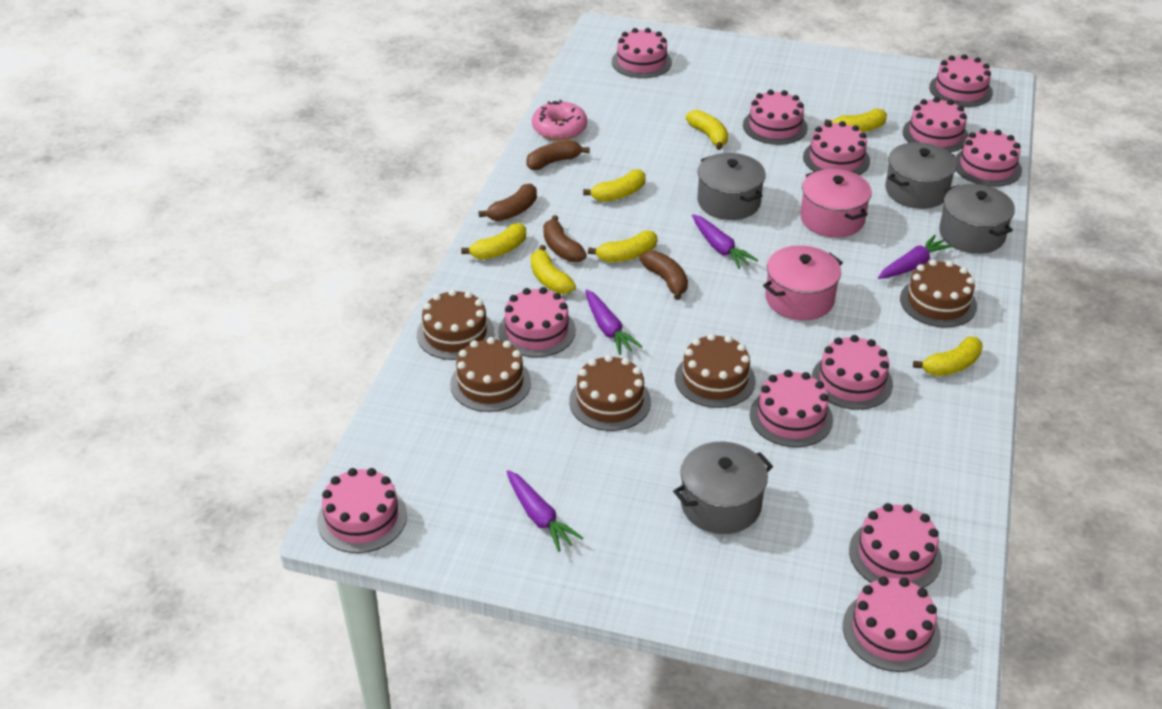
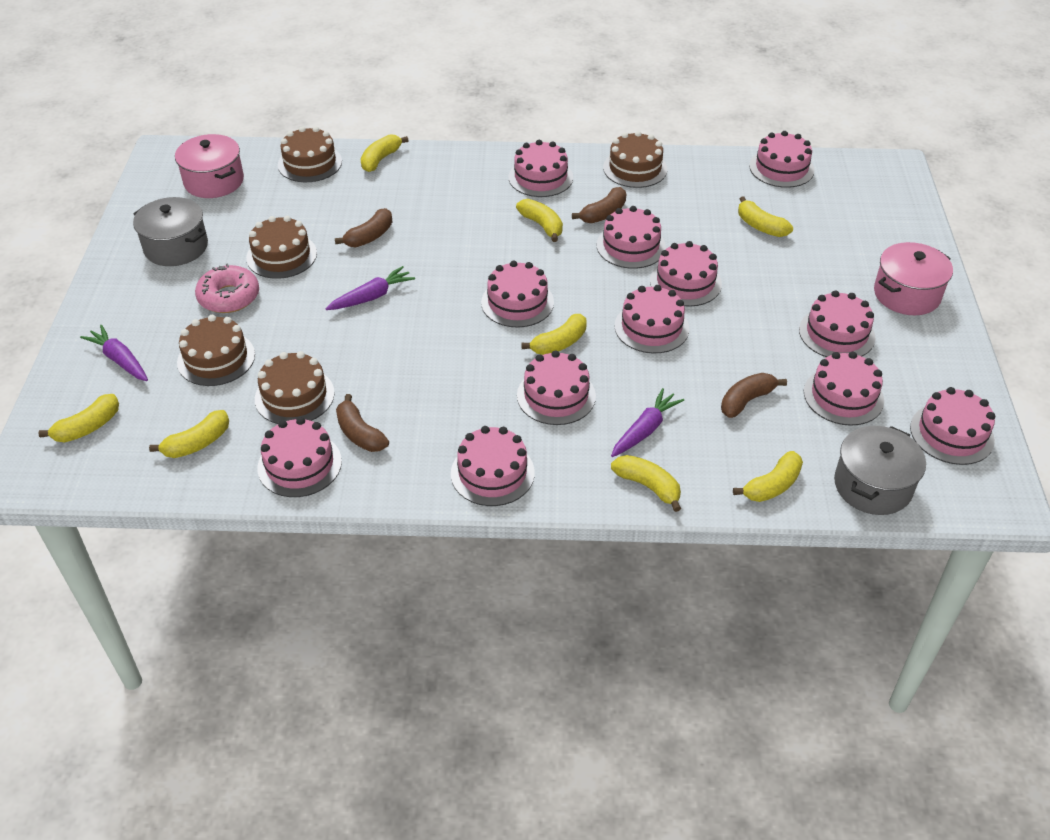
grey pot: 4 -> 2
purple carrot: 4 -> 3
yellow banana: 7 -> 8

